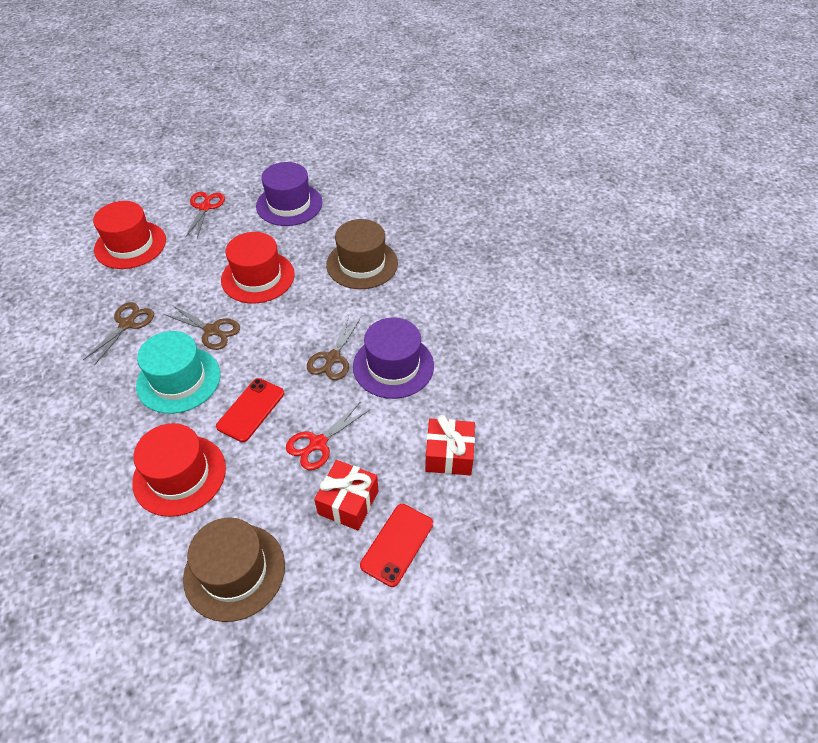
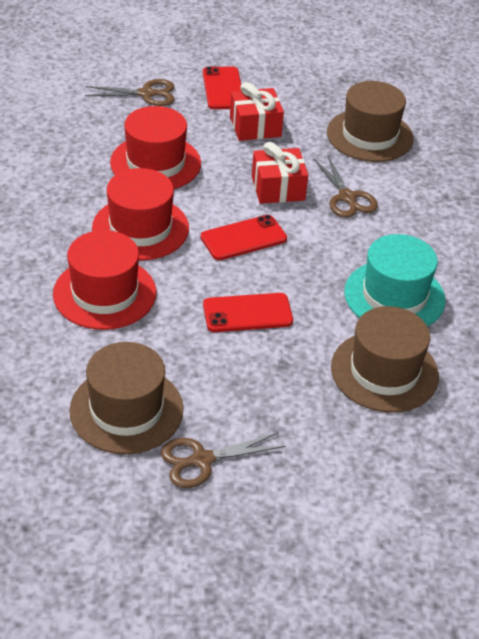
brown hat: 2 -> 3
purple hat: 2 -> 0
red phone: 2 -> 3
red scissors: 2 -> 0

